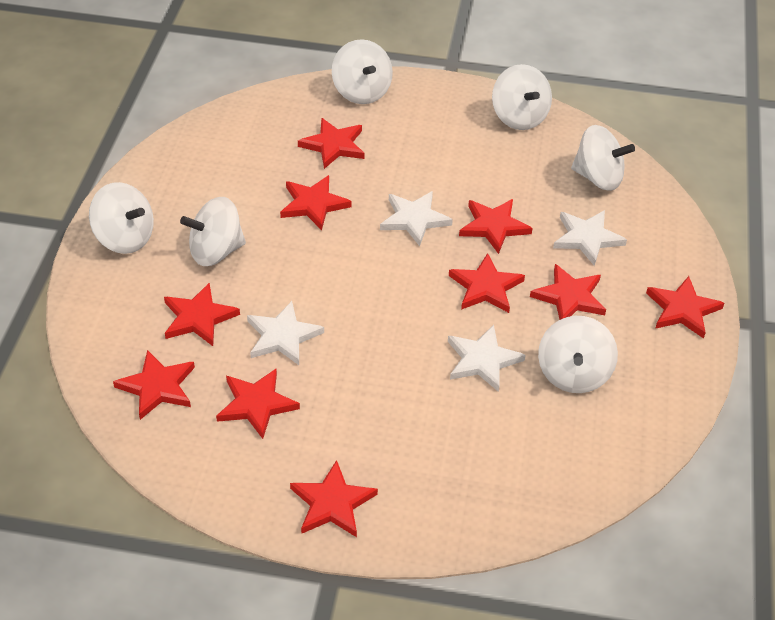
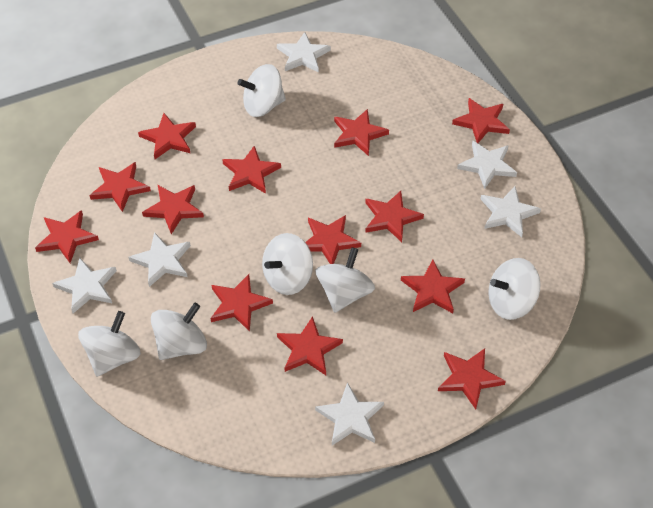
red star: 10 -> 13
white star: 4 -> 6

